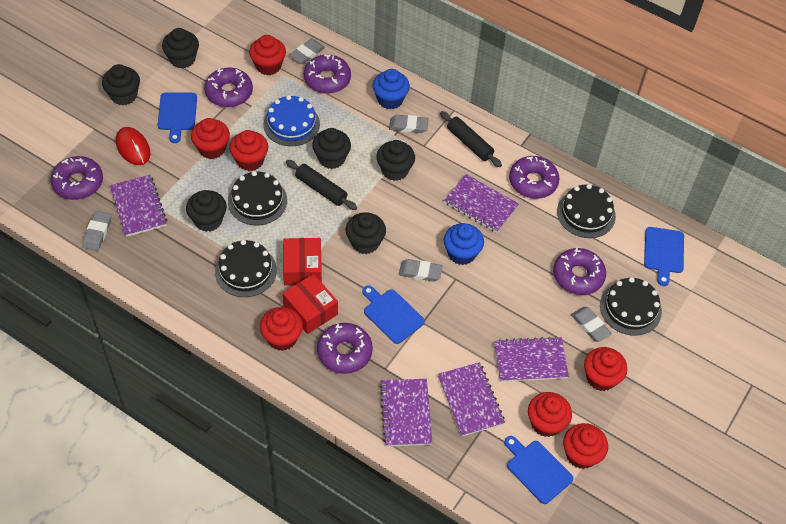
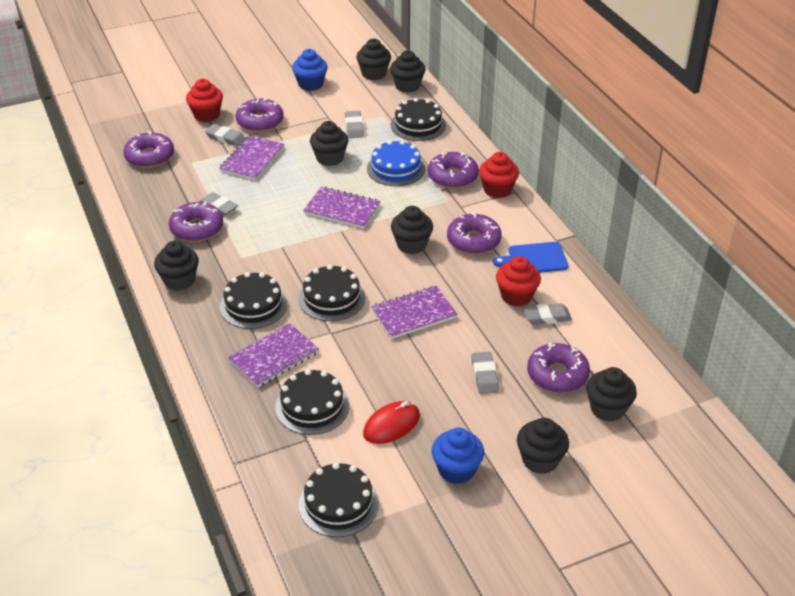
black cake: 4 -> 5
black cupcake: 6 -> 7
black rolling pin: 2 -> 0
blue cutting board: 4 -> 1
purple notebook: 5 -> 4
red box: 2 -> 0
red cupcake: 7 -> 3

